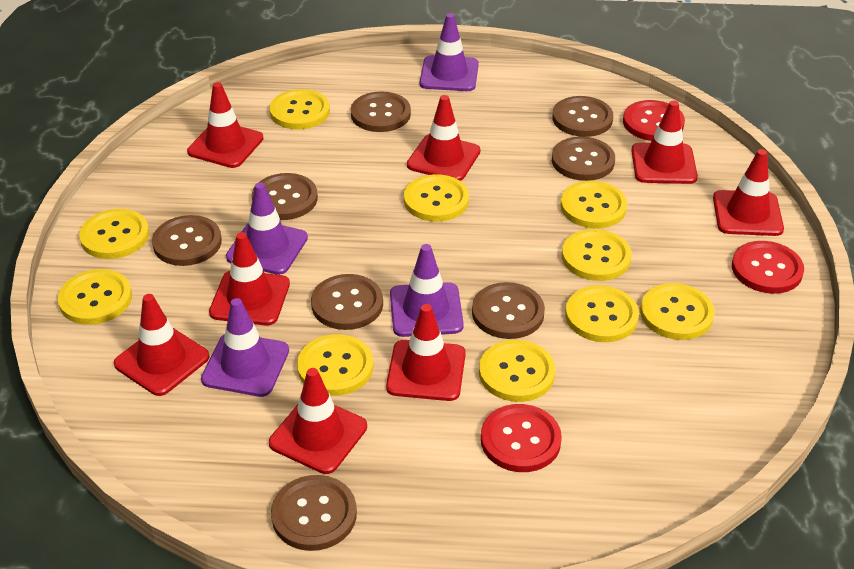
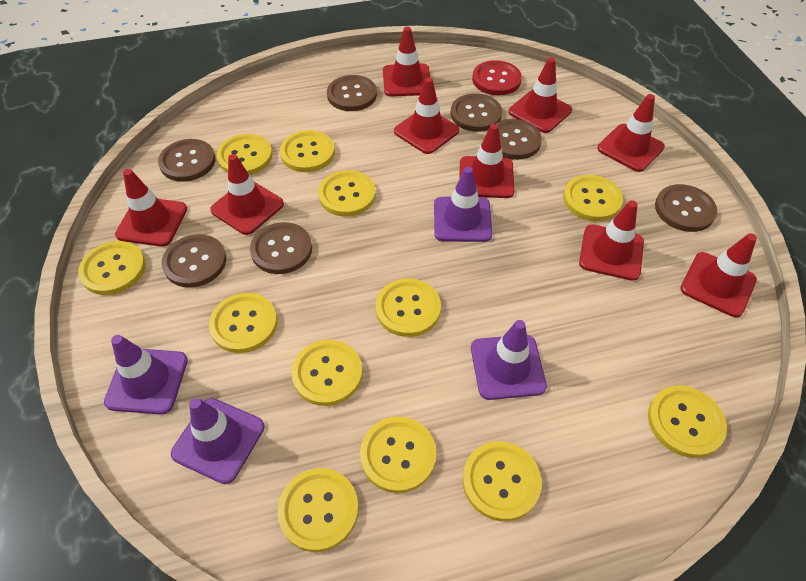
brown button: 8 -> 7
red button: 3 -> 1
red traffic cone: 8 -> 9
yellow button: 10 -> 12

